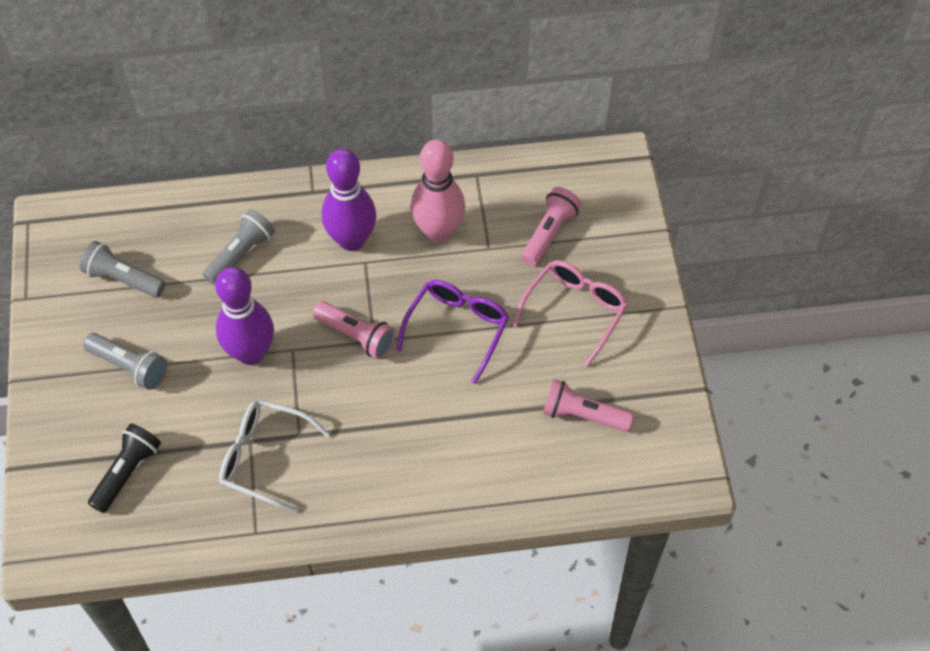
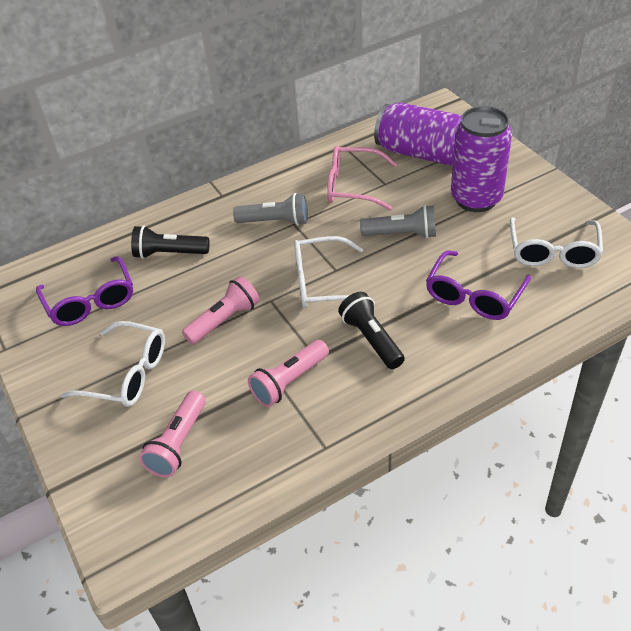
black flashlight: 1 -> 2
grey flashlight: 3 -> 2
pink bowling pin: 1 -> 0
purple bowling pin: 2 -> 0
purple can: 0 -> 2
purple glasses: 1 -> 2
white glasses: 1 -> 3

